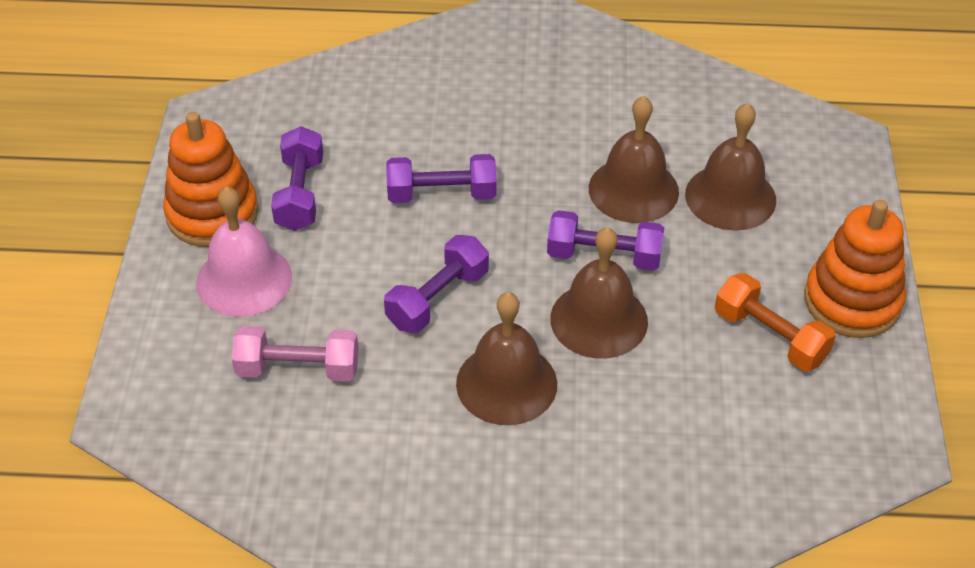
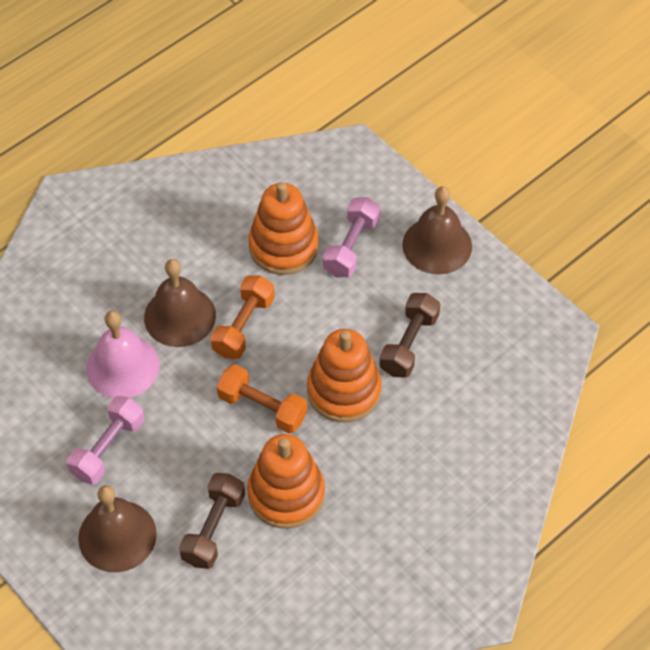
brown bell: 4 -> 3
brown dumbbell: 0 -> 2
orange dumbbell: 1 -> 2
orange stacking toy: 2 -> 3
pink dumbbell: 1 -> 2
purple dumbbell: 4 -> 0

